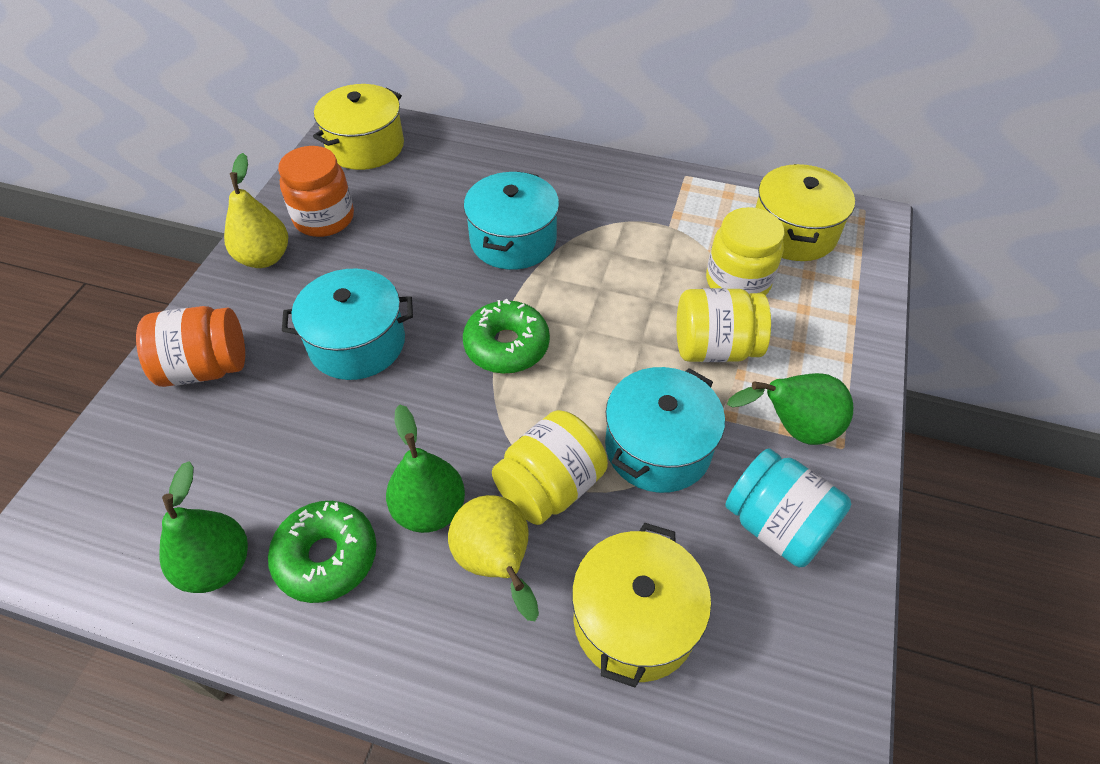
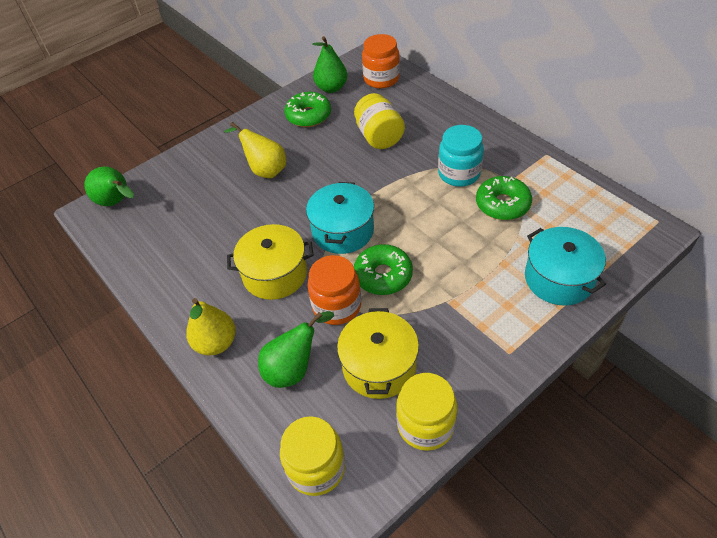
green donut: 2 -> 3
turquoise pot: 3 -> 2
yellow pot: 3 -> 2

